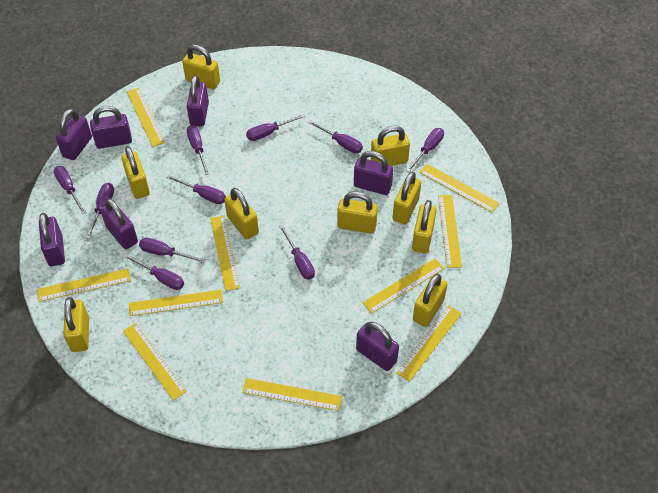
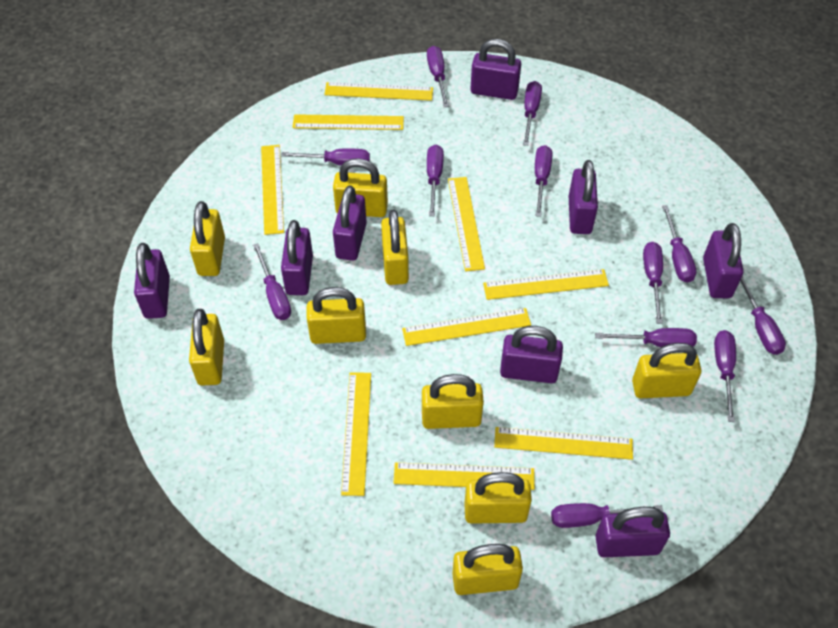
purple padlock: 7 -> 8
purple screwdriver: 10 -> 12
yellow ruler: 10 -> 9

